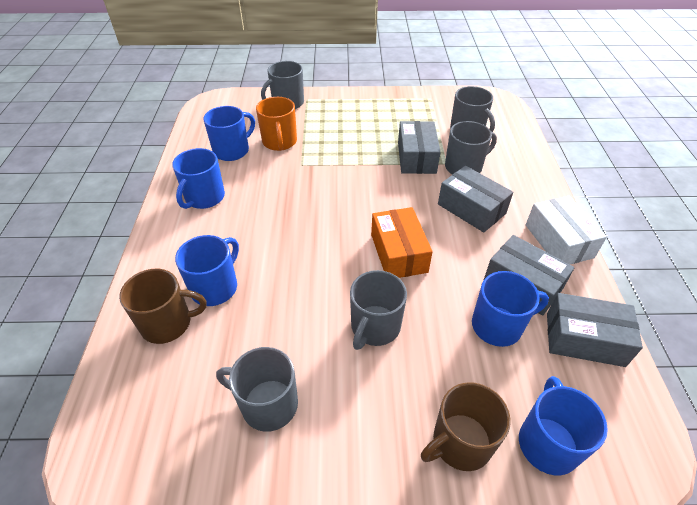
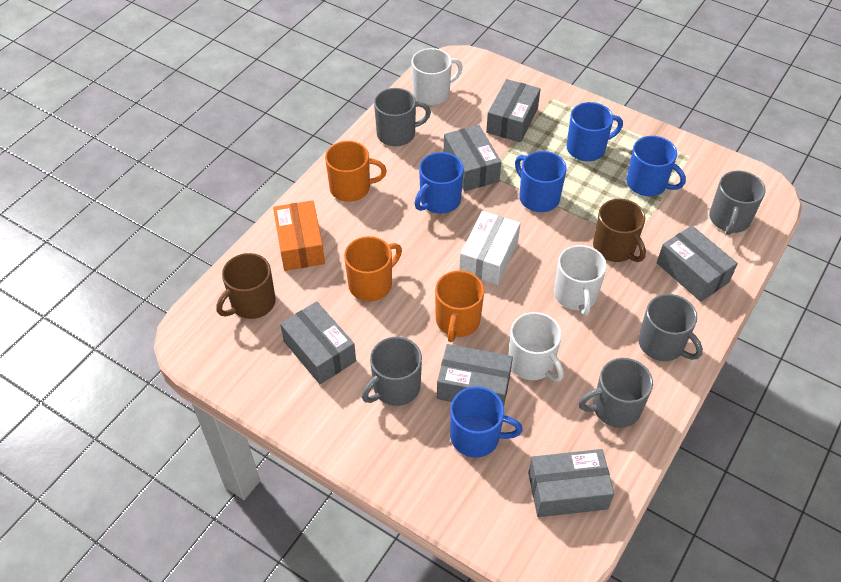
grey box: 4 -> 6
orange mug: 1 -> 3
white mug: 0 -> 3

